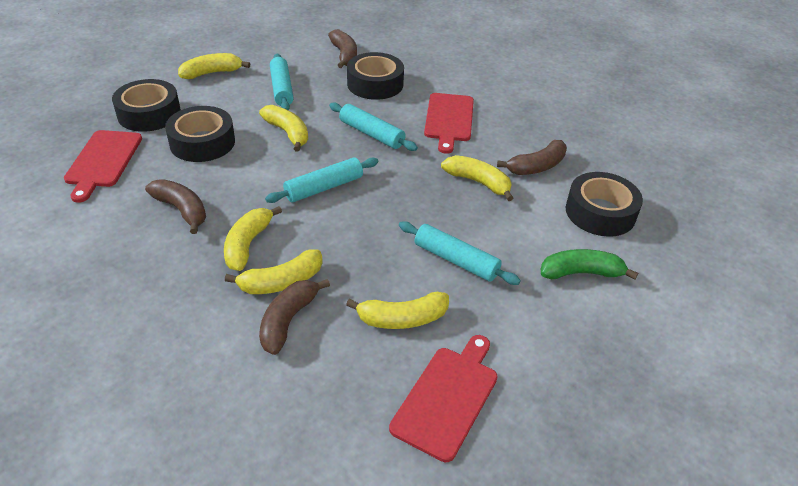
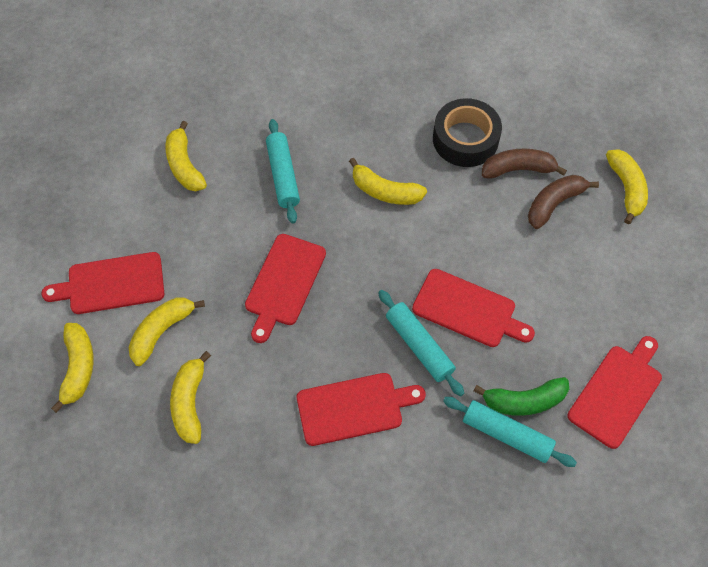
black tape: 4 -> 1
brown banana: 4 -> 2
red cutting board: 3 -> 5
turquoise rolling pin: 4 -> 3

